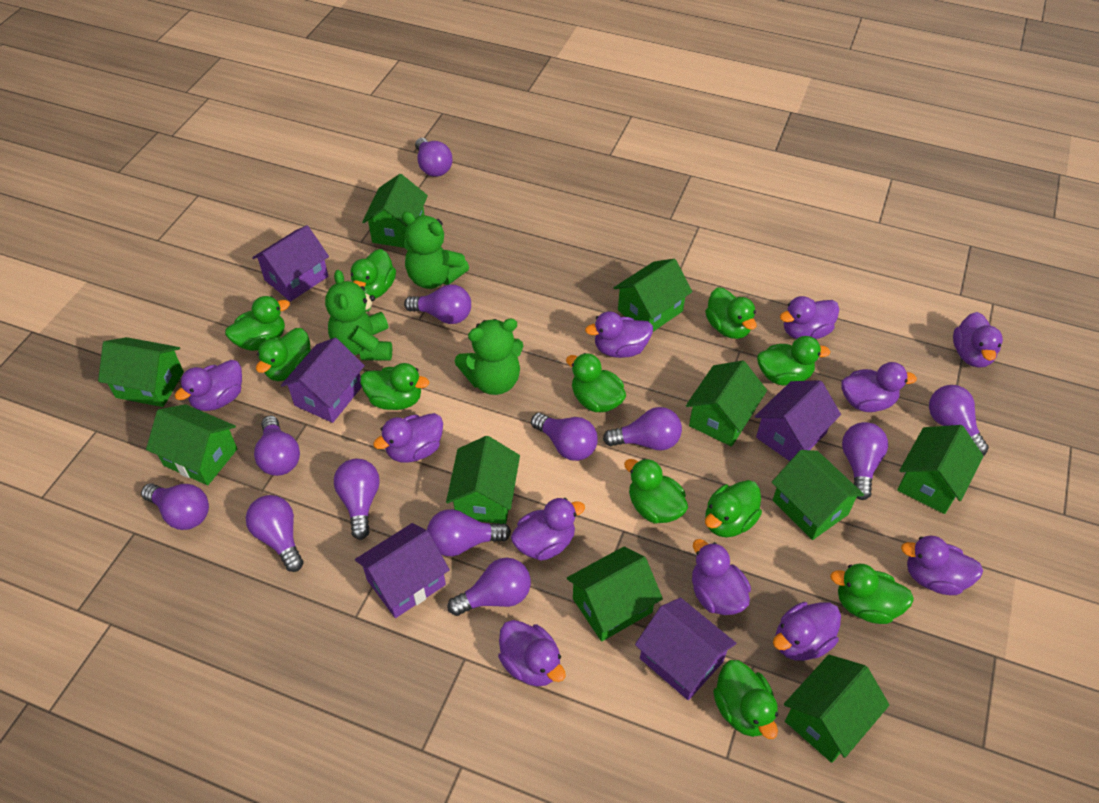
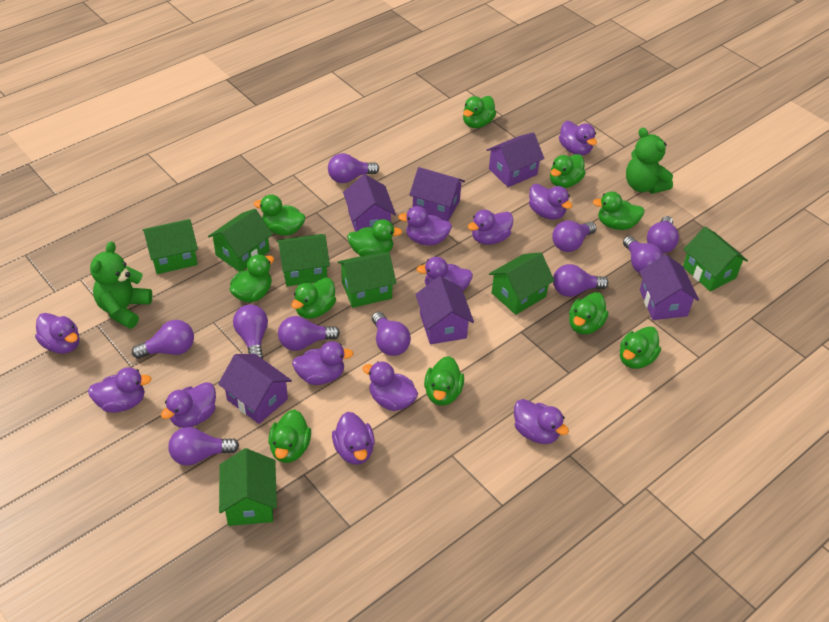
green house: 10 -> 7
green teddy bear: 3 -> 2
purple duck: 11 -> 12
purple house: 5 -> 6
purple light bulb: 12 -> 10

